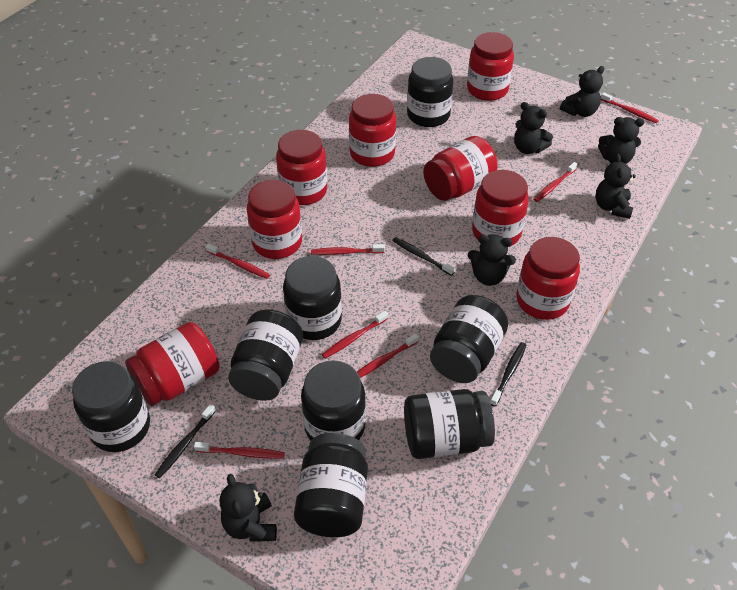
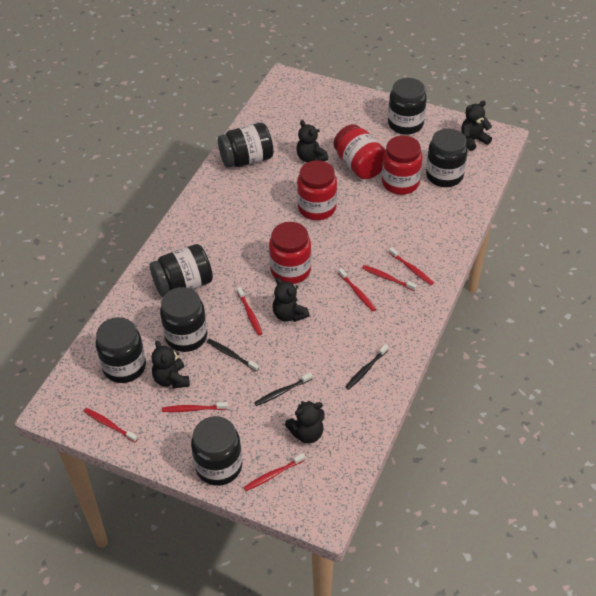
black jar: 8 -> 7
black teddy bear: 6 -> 5
red jar: 8 -> 4

